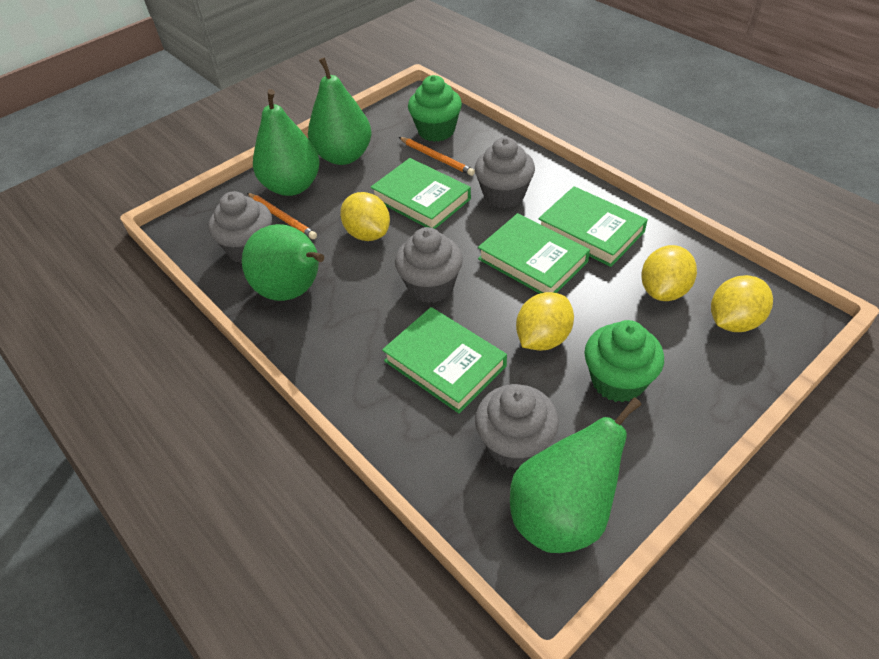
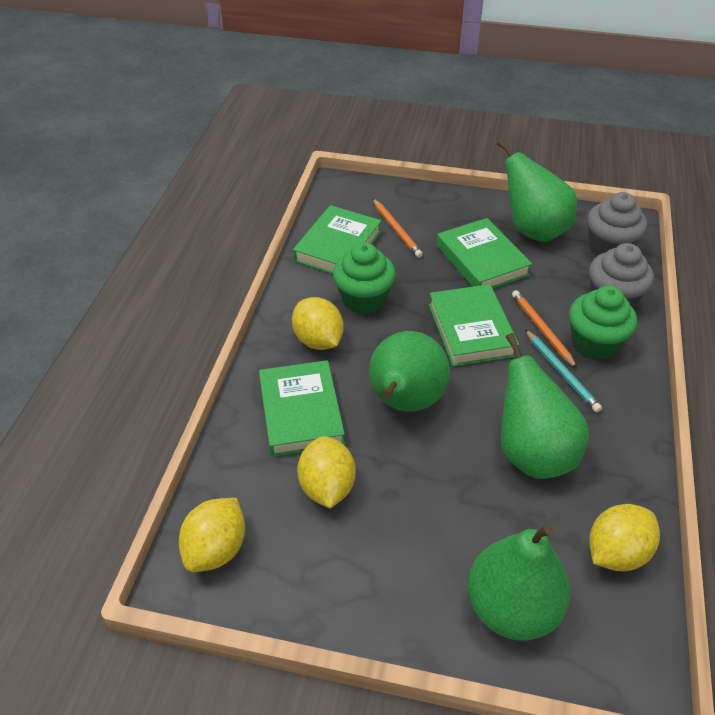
grey cupcake: 4 -> 2
turquoise pencil: 0 -> 1

